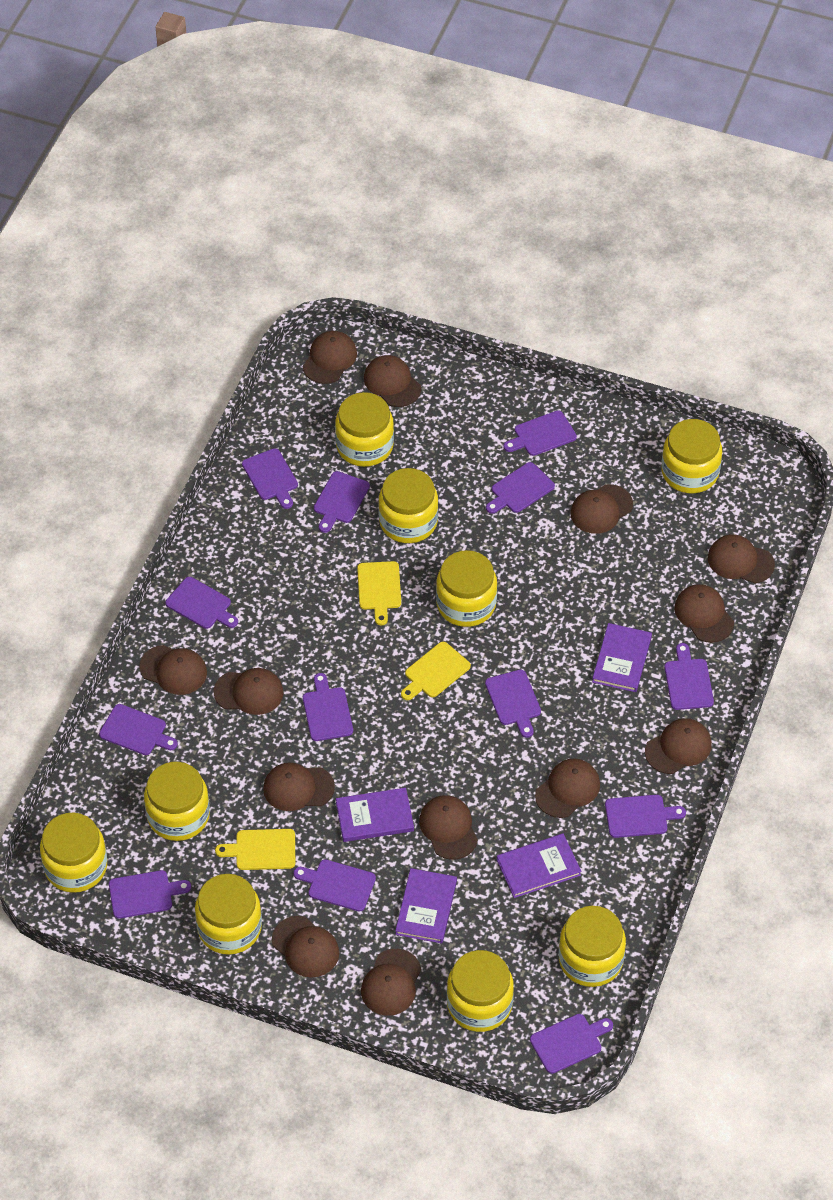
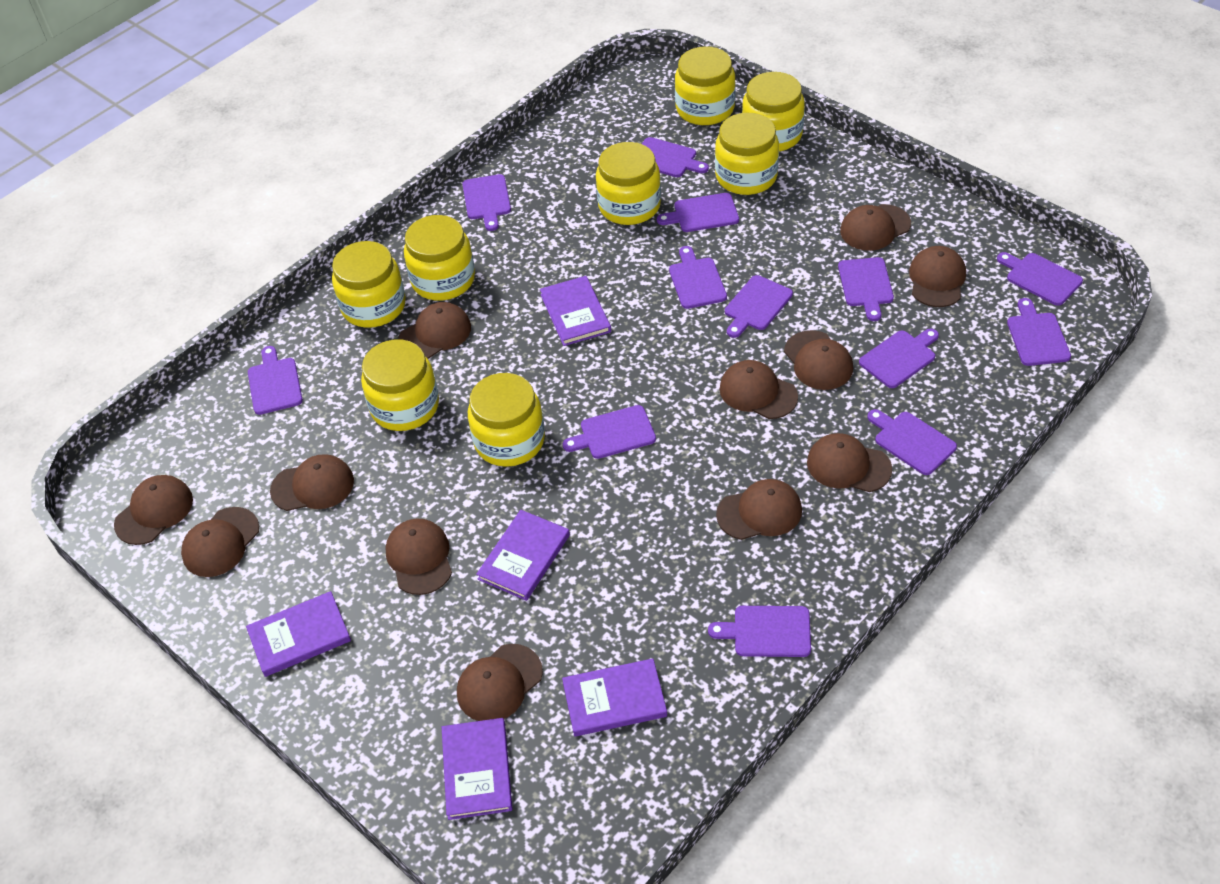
brown cap: 13 -> 12
purple book: 4 -> 5
yellow cutting board: 3 -> 0
yellow jar: 9 -> 8

